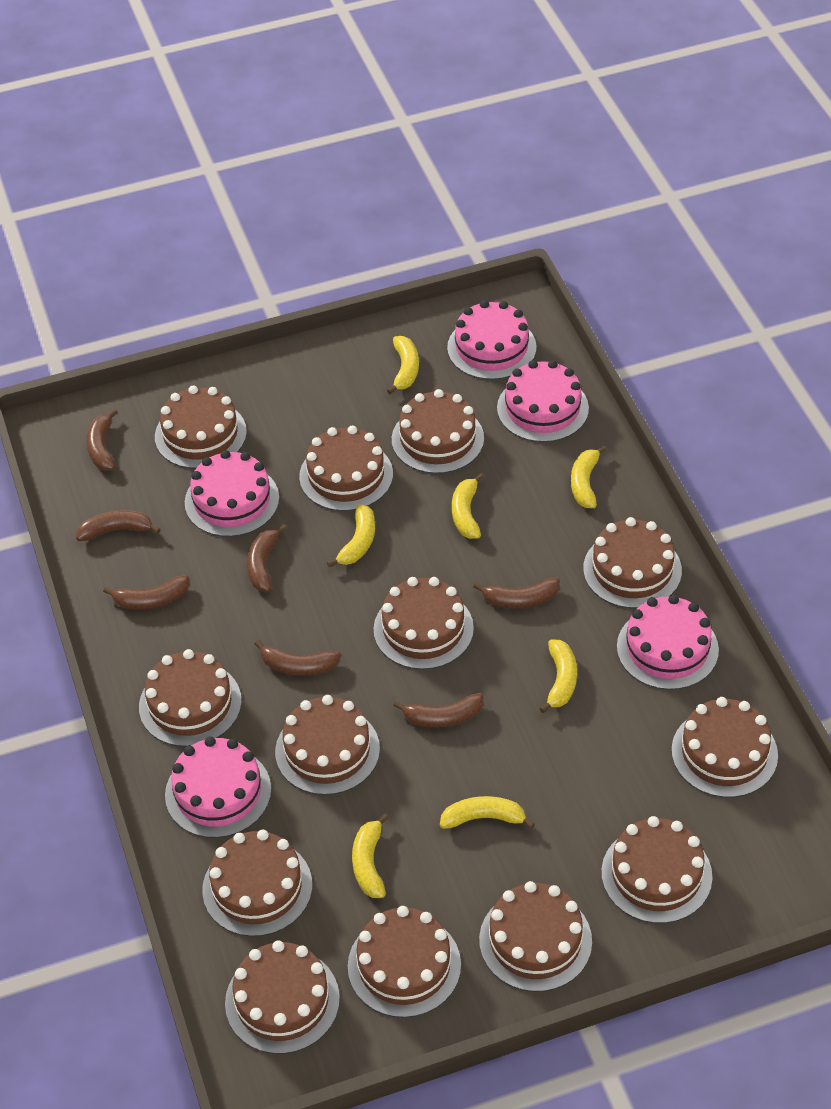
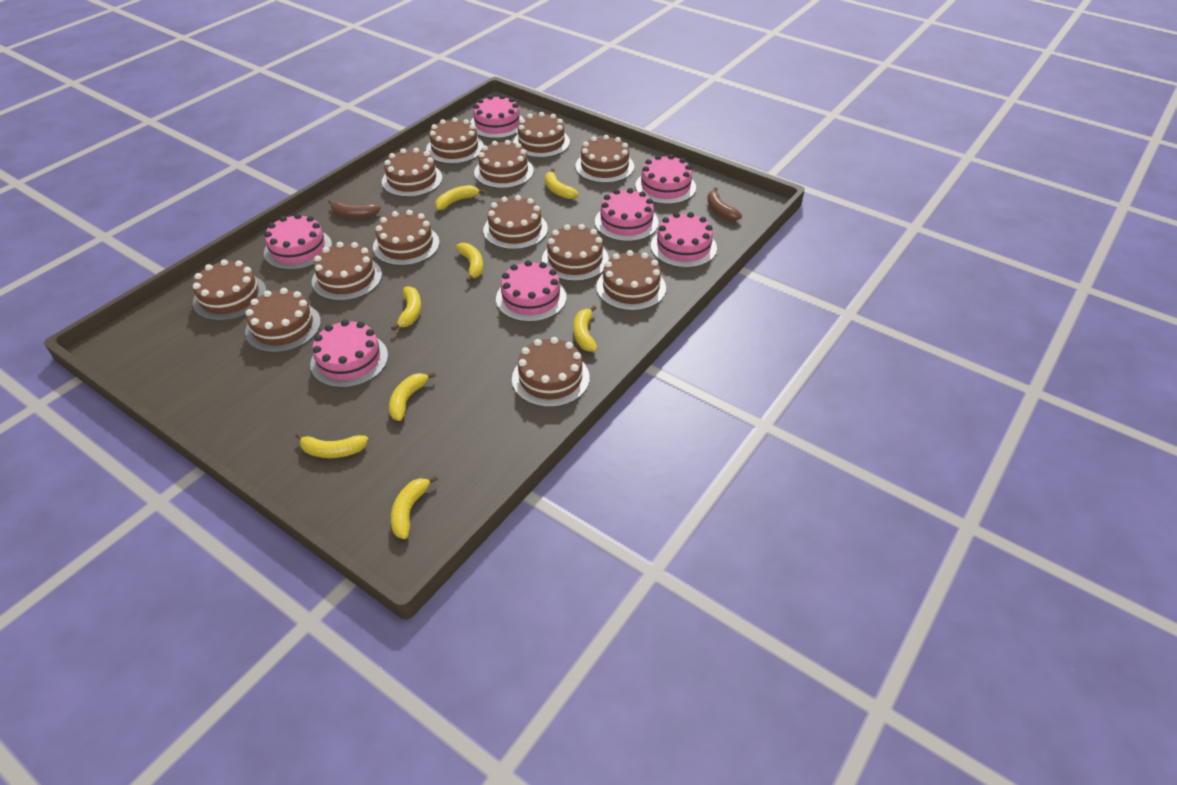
brown banana: 7 -> 2
pink cake: 5 -> 7
yellow banana: 7 -> 8

